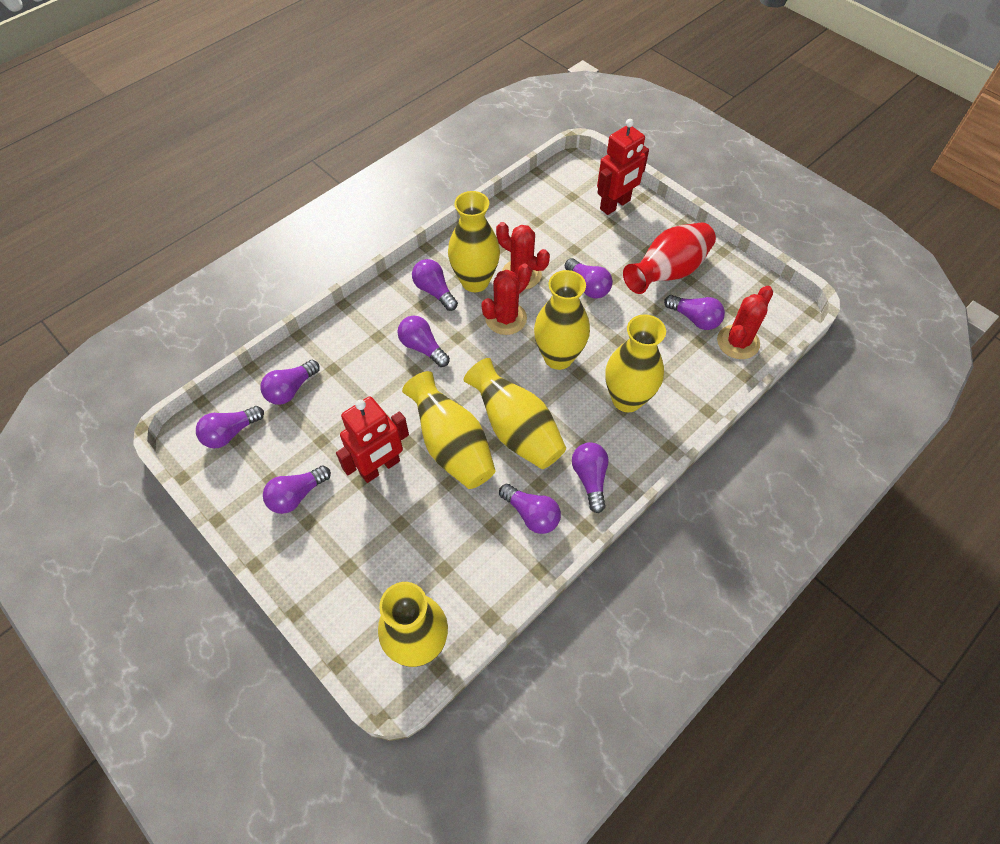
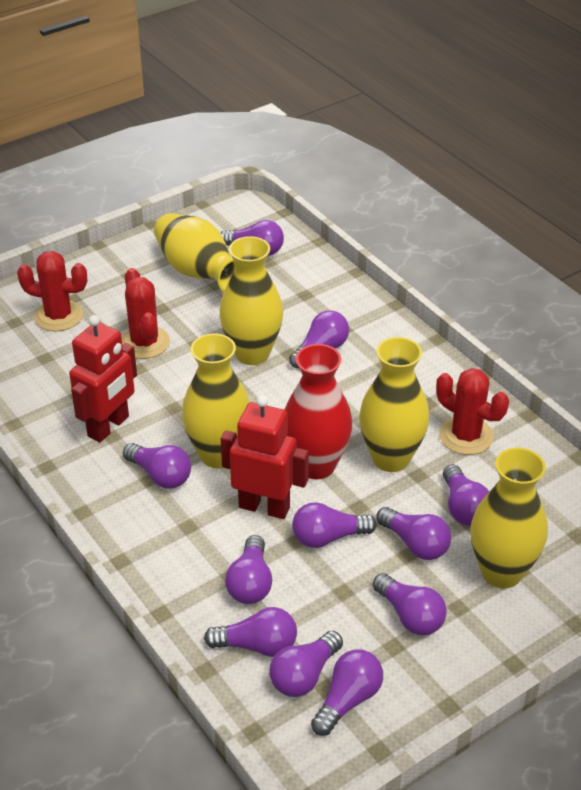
purple light bulb: 9 -> 11
yellow vase: 6 -> 5

